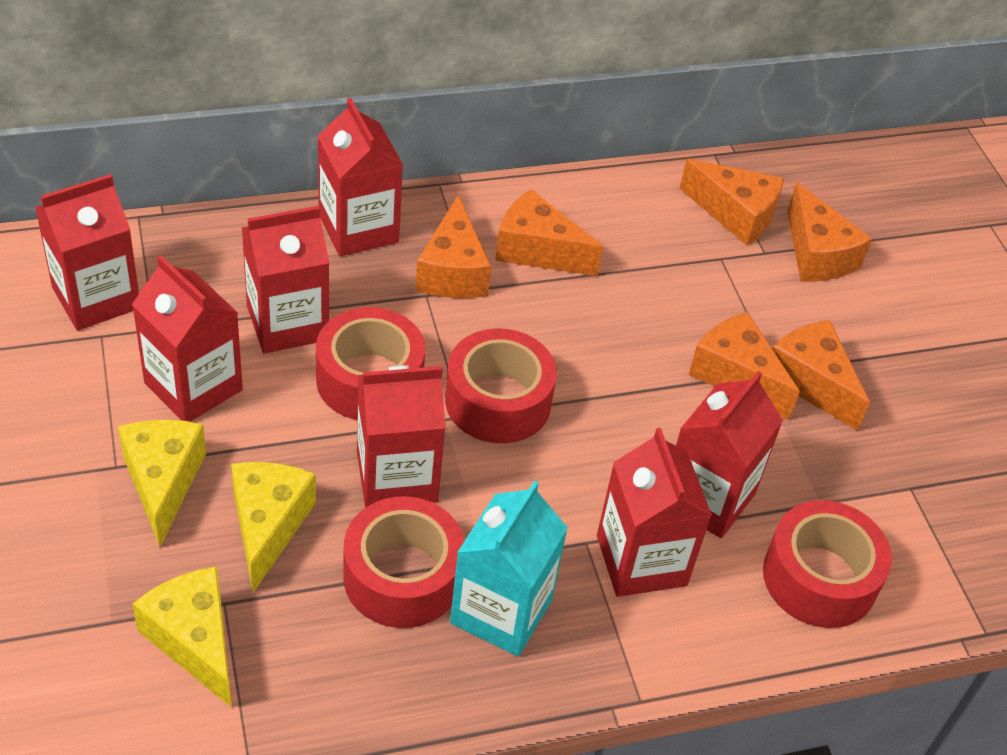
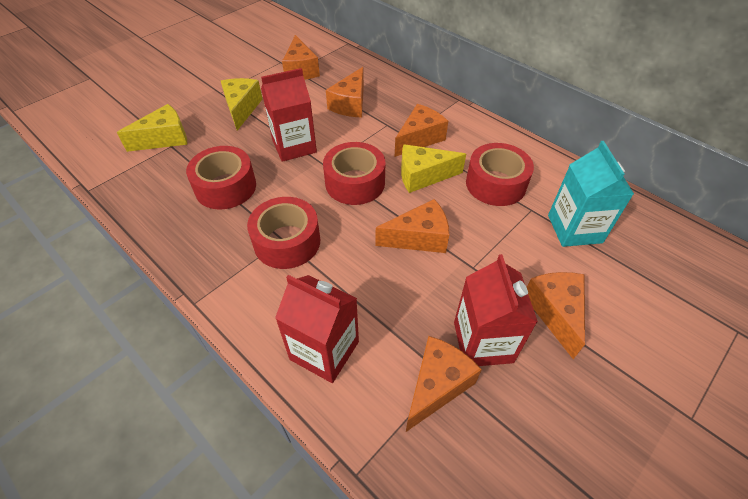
red carton: 7 -> 3

